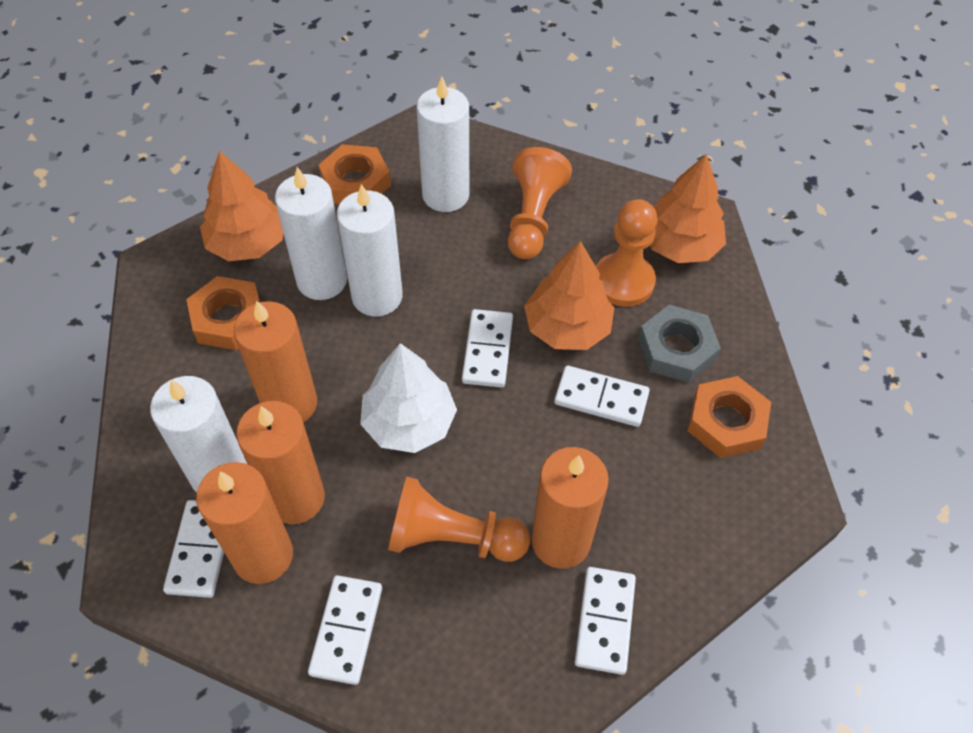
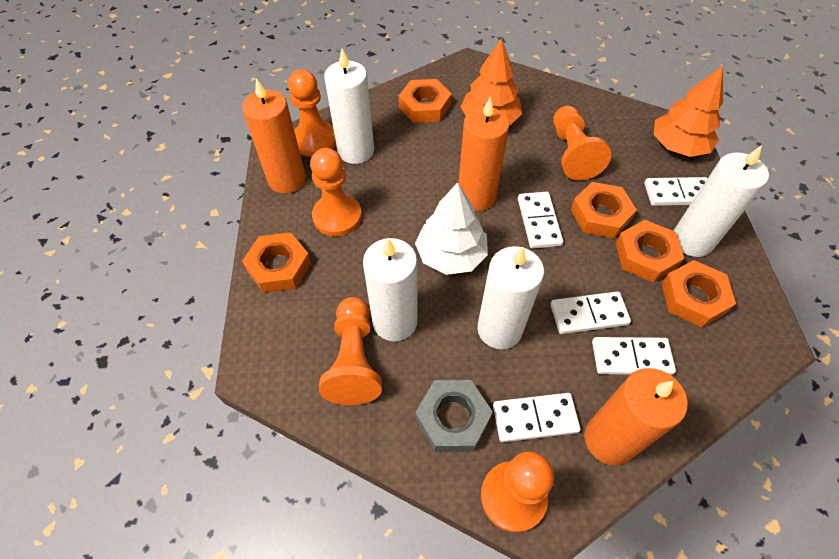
orange candle: 4 -> 3
orange nut: 3 -> 5
orange pawn: 3 -> 5
orange tree: 3 -> 2

